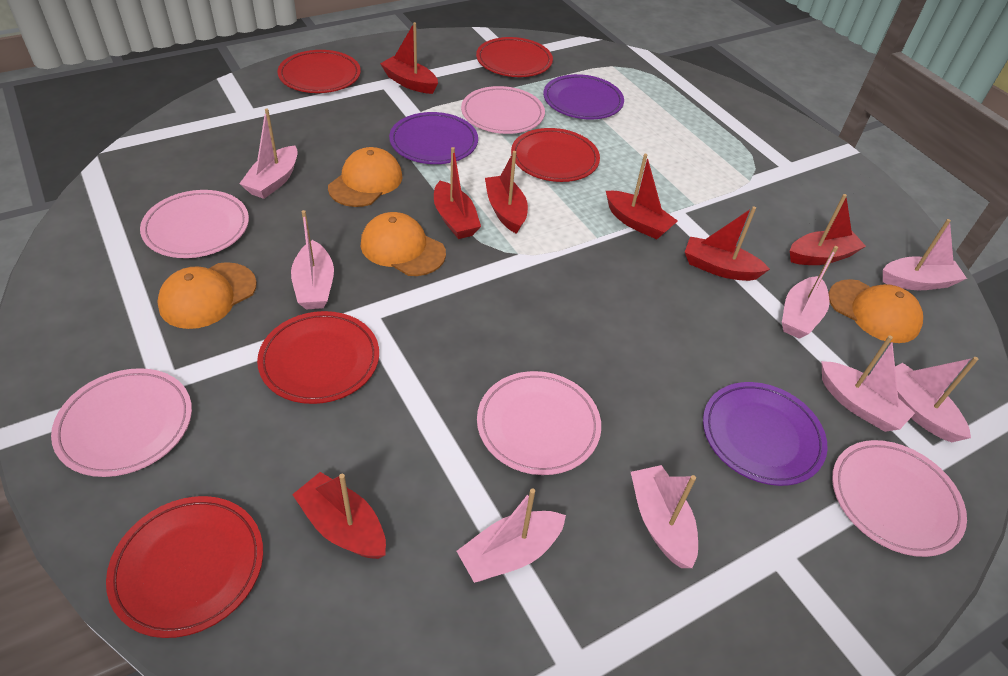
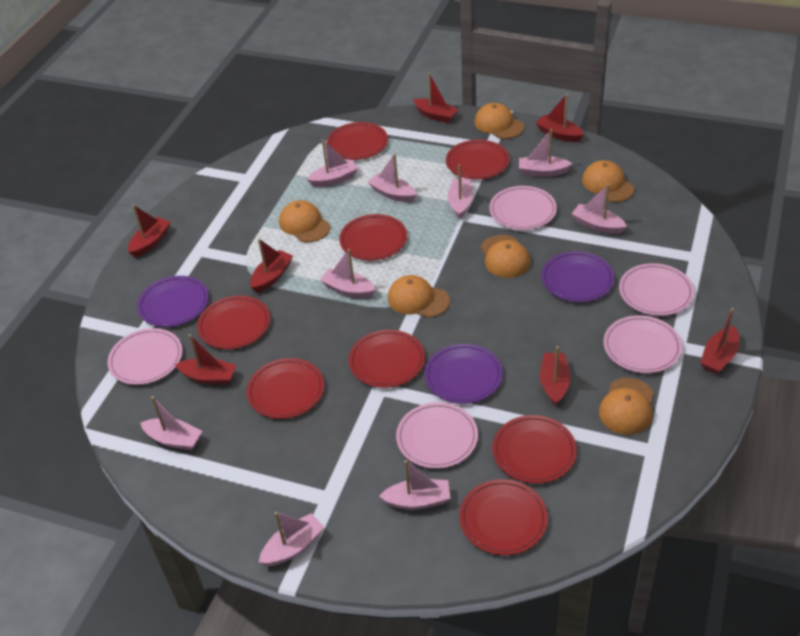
orange cap: 4 -> 6
pink boat: 8 -> 9
red plate: 5 -> 8

